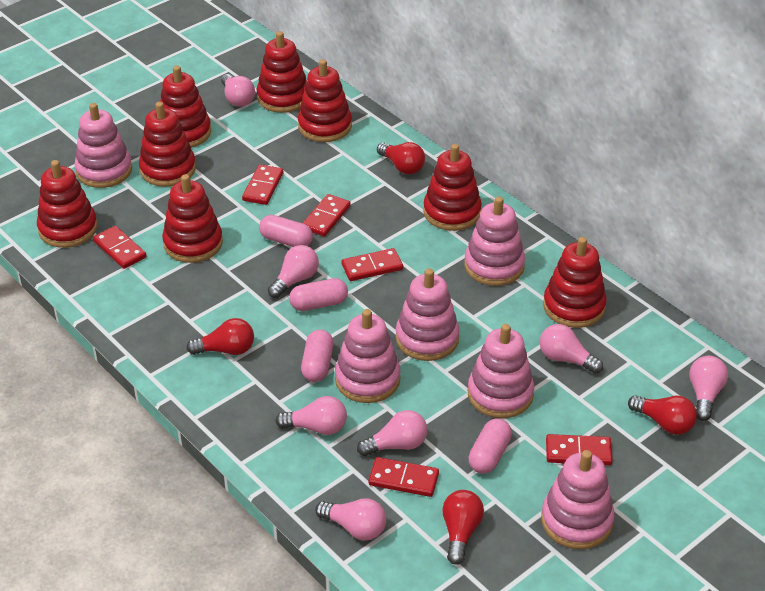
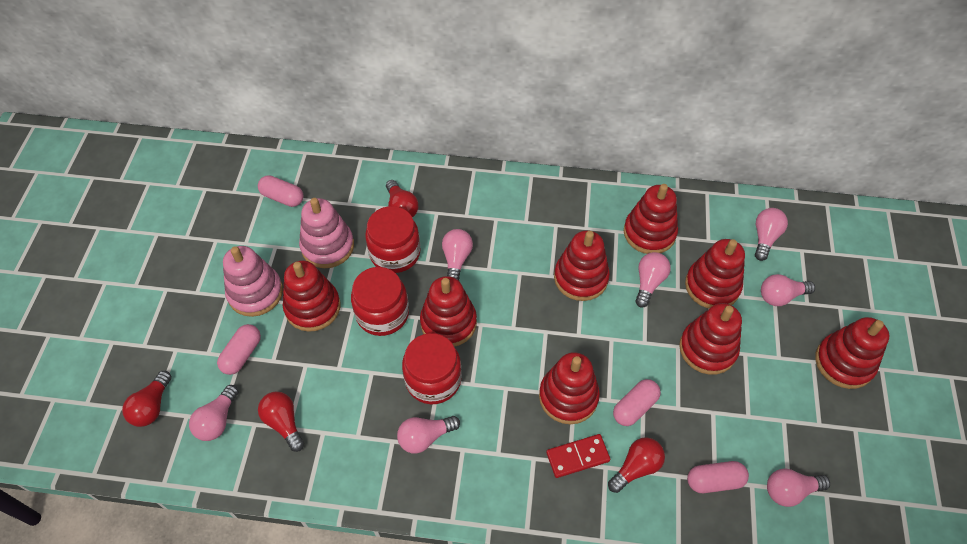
pink stacking toy: 6 -> 2
red domino: 6 -> 1
red jar: 0 -> 3

